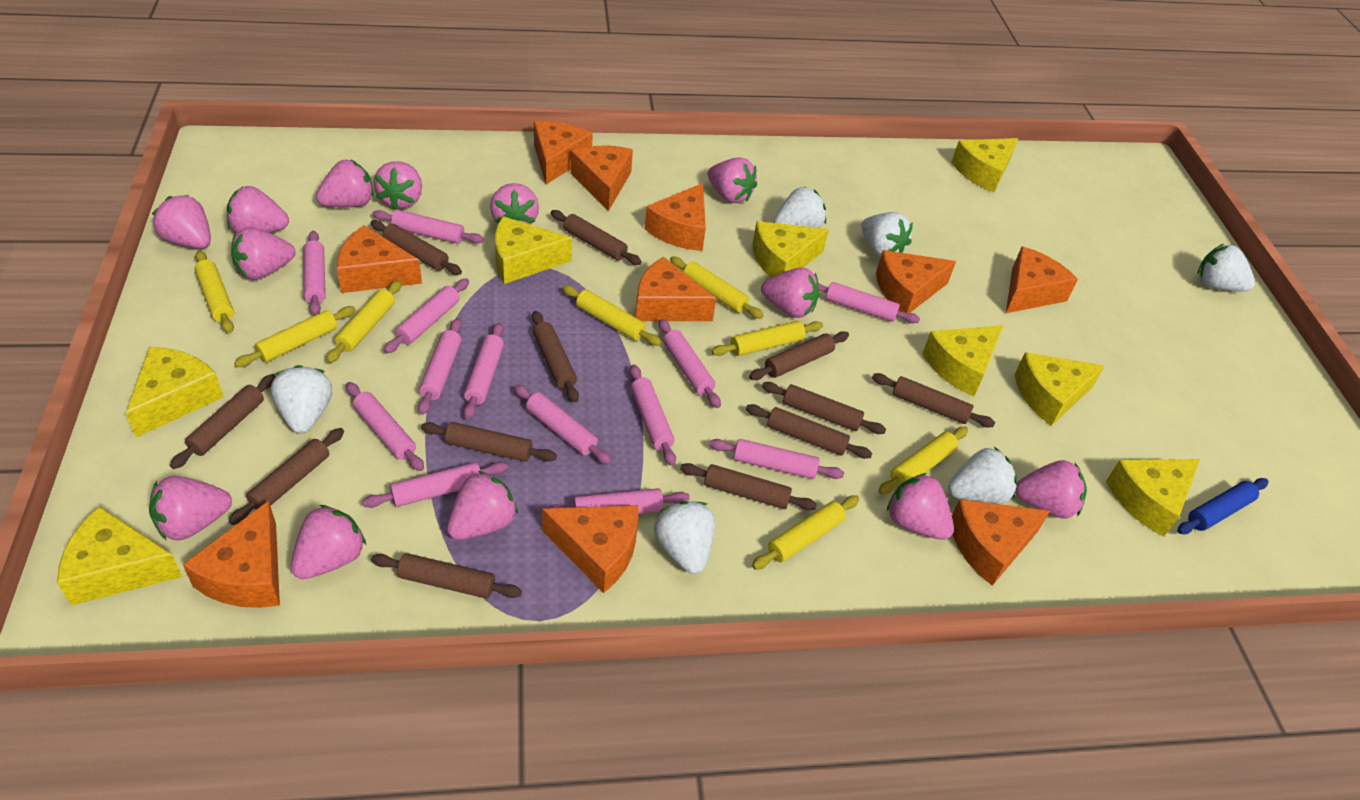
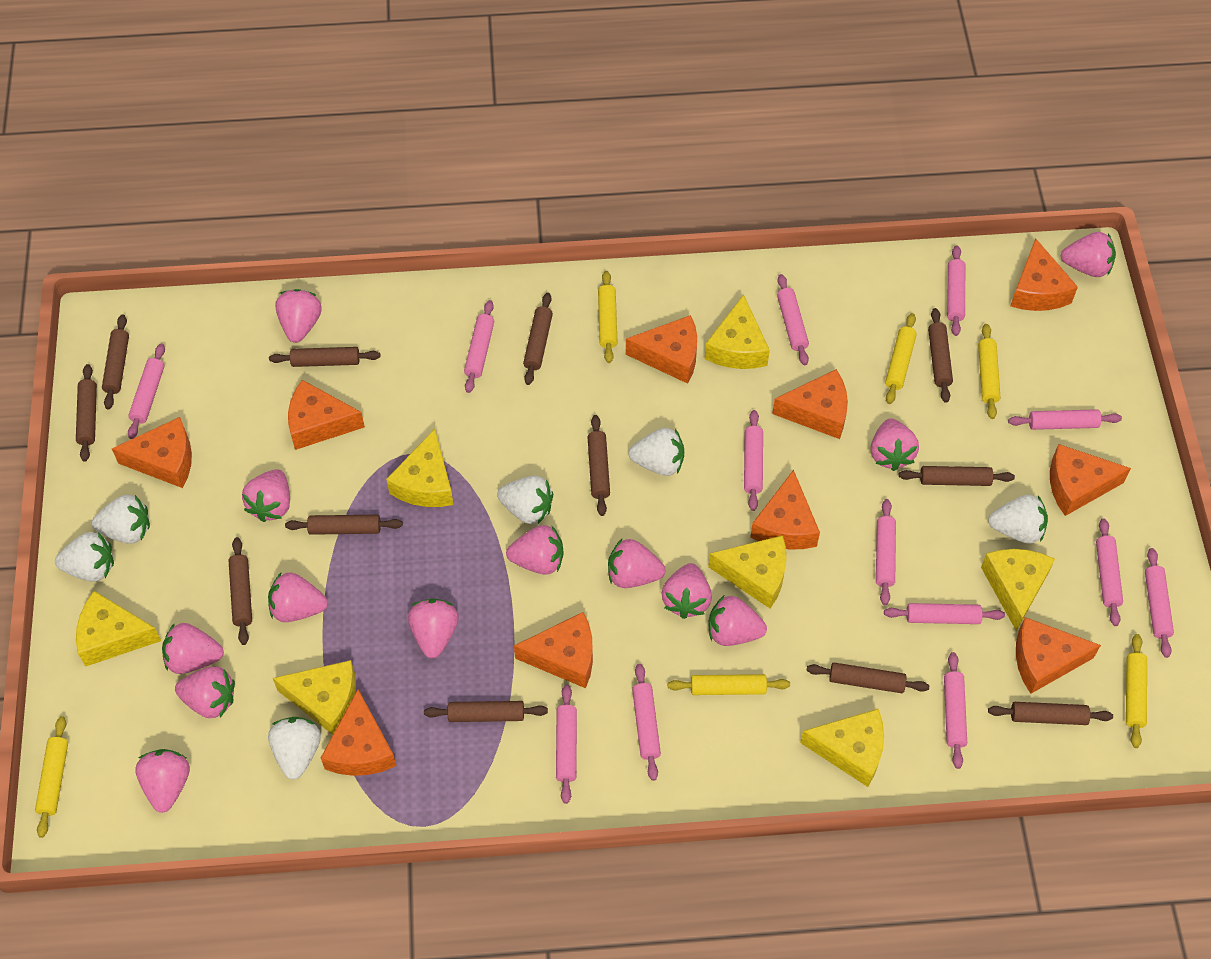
blue rolling pin: 1 -> 0
yellow cheese: 8 -> 7
yellow rolling pin: 8 -> 6

